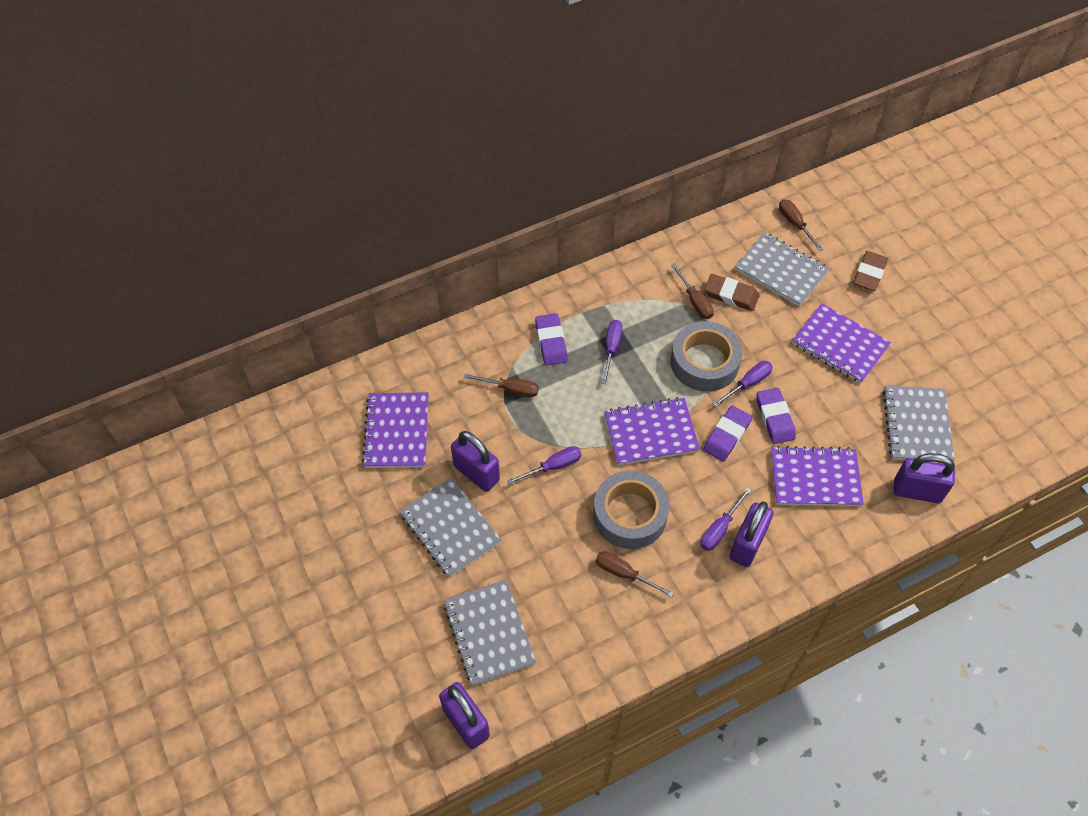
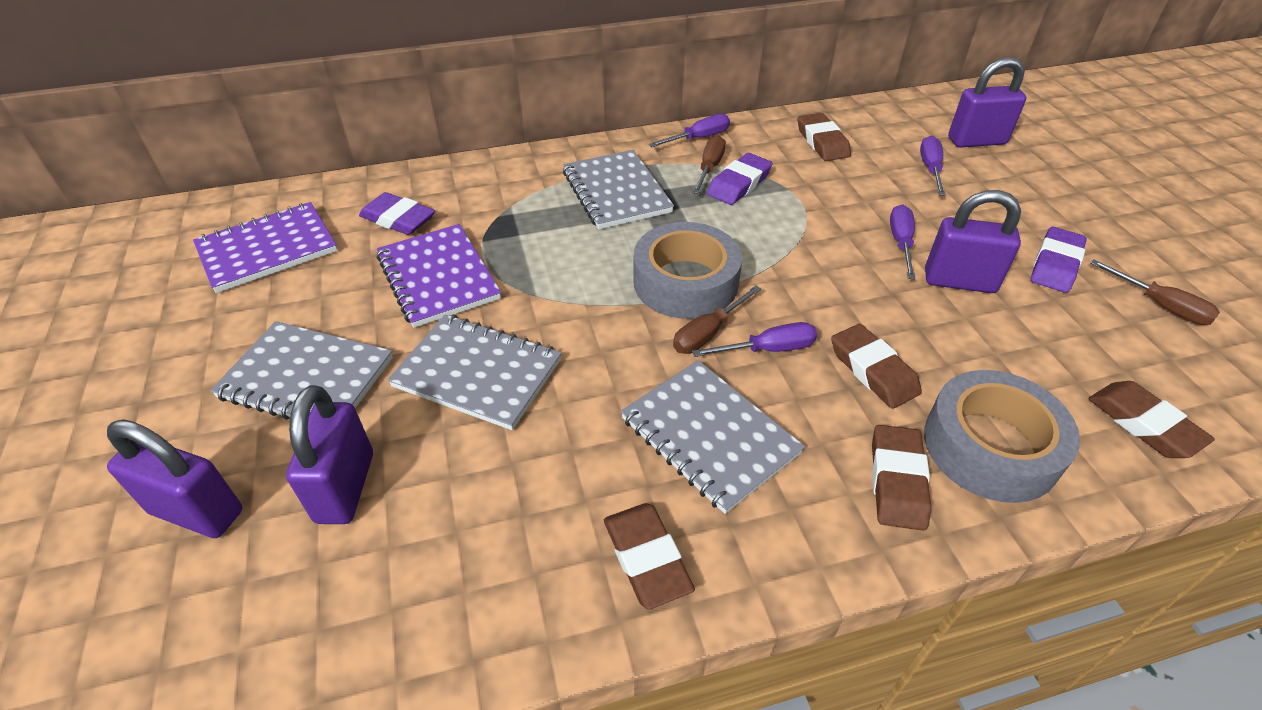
brown eraser: 2 -> 5
brown screwdriver: 4 -> 3
purple notebook: 4 -> 2

